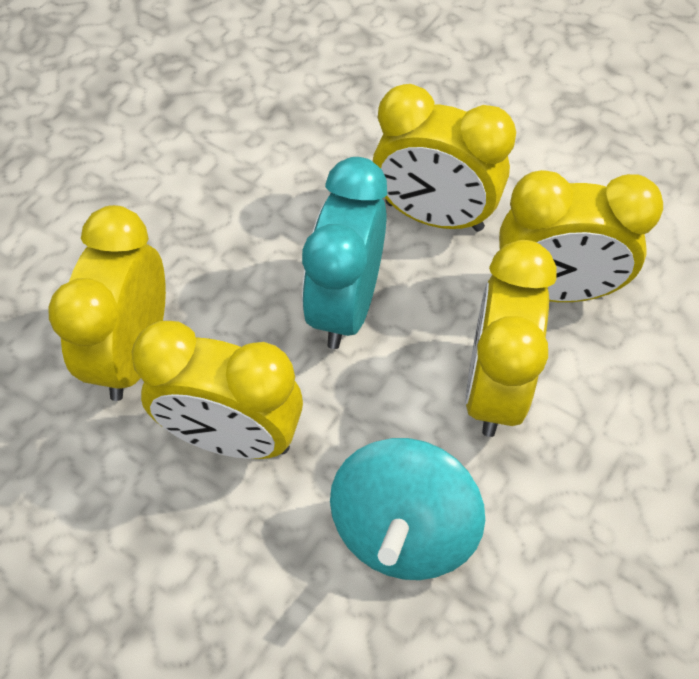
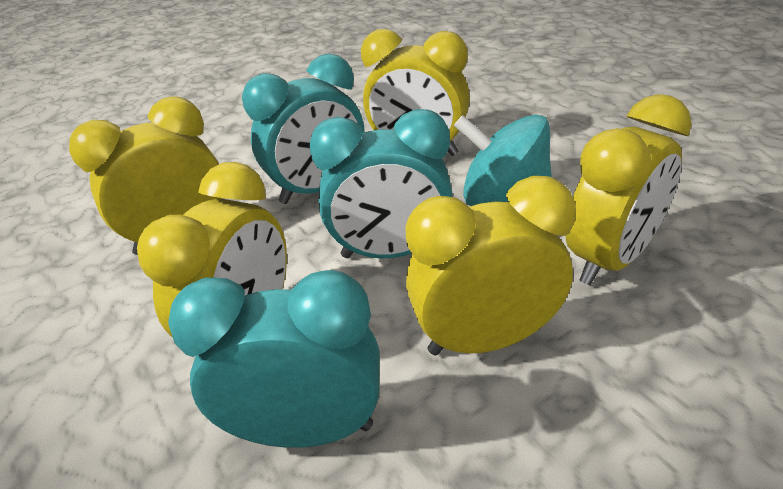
turquoise clock: 1 -> 3

